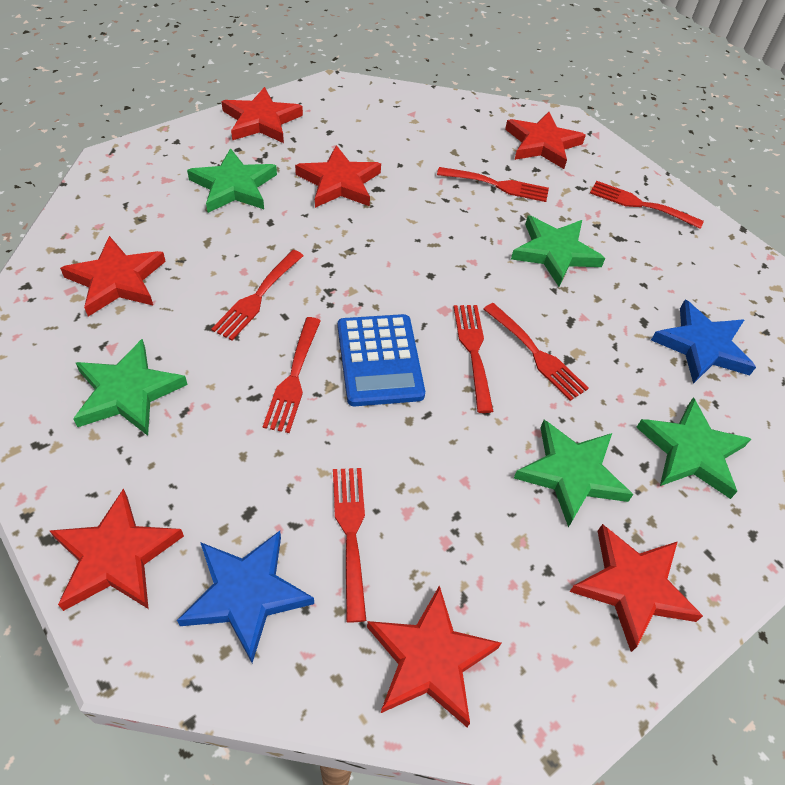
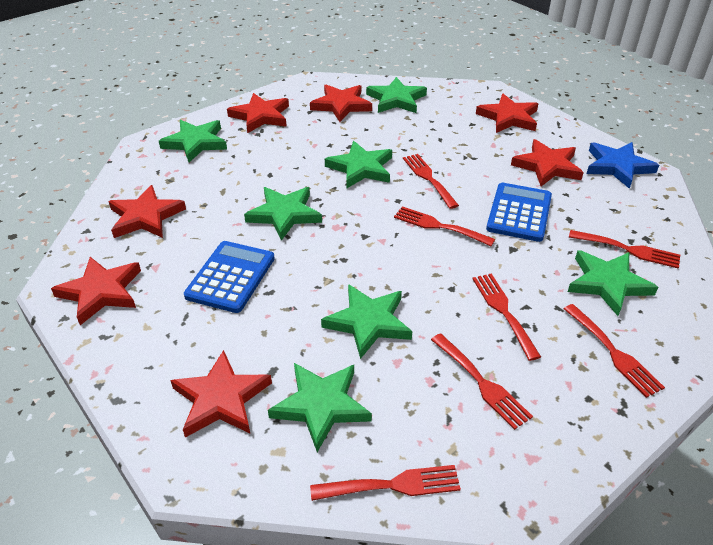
blue calculator: 1 -> 2
blue star: 2 -> 1
green star: 5 -> 7

